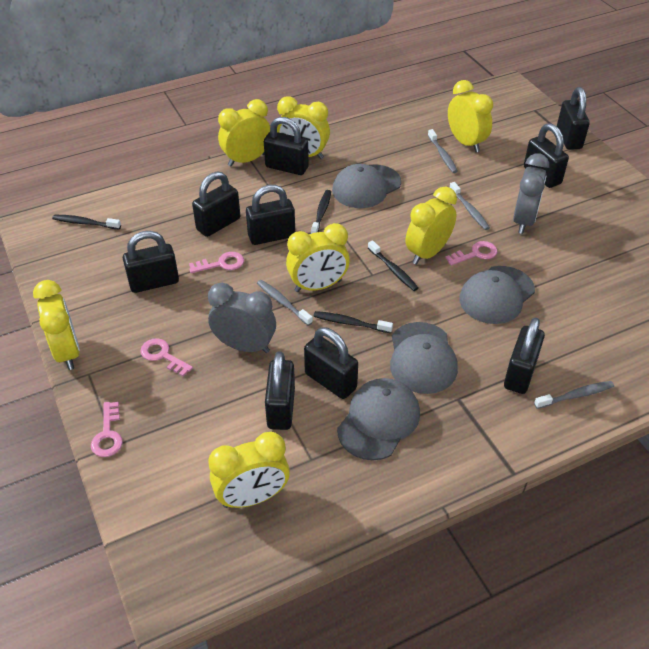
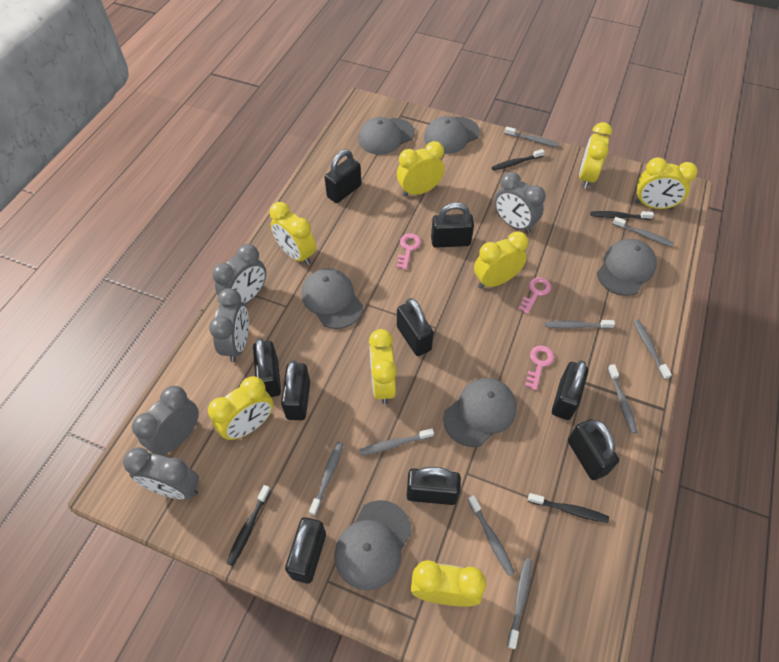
grey cap: 4 -> 6
grey clock: 2 -> 5
grey toothbrush: 4 -> 9
pink key: 4 -> 3
yellow clock: 7 -> 8

